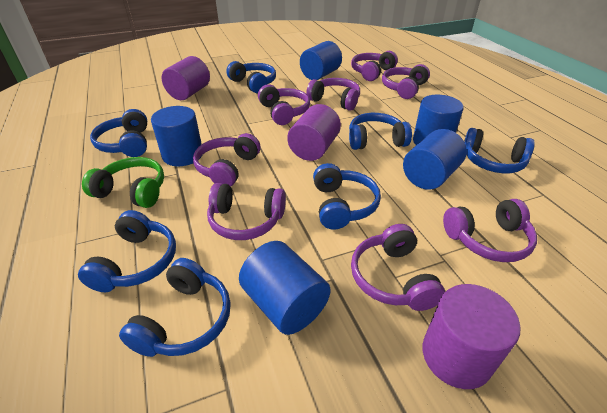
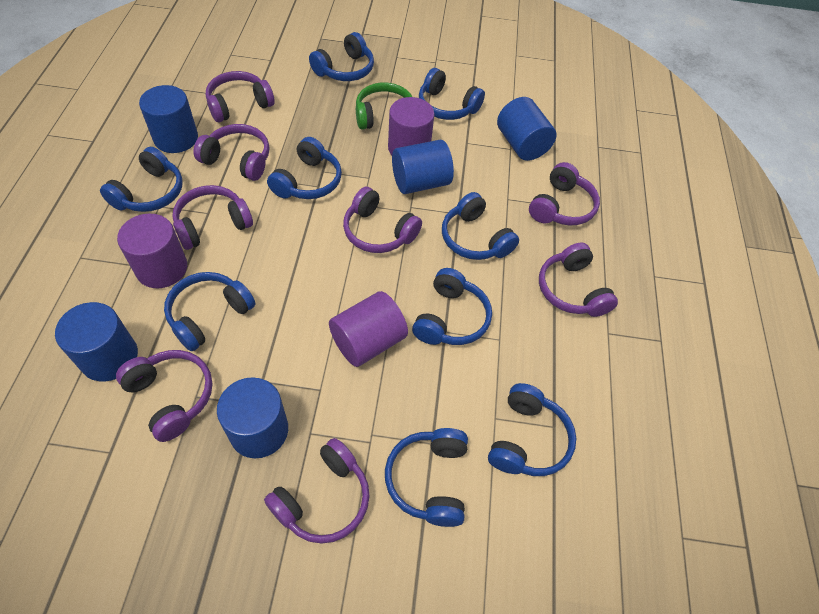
blue headphones: 7 -> 9

